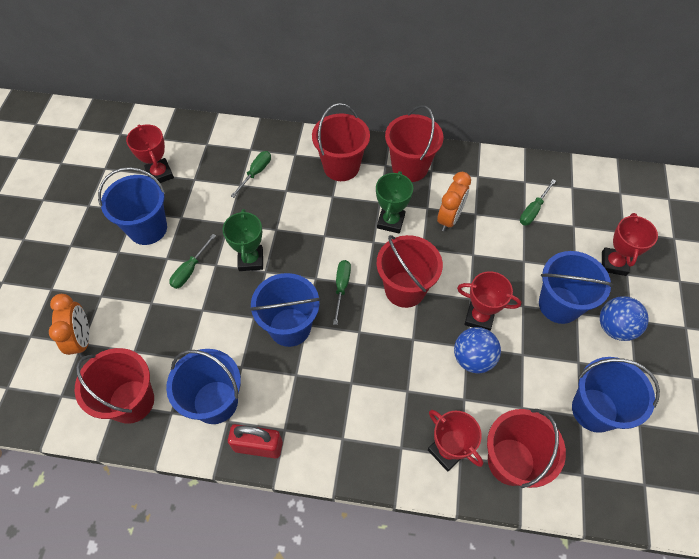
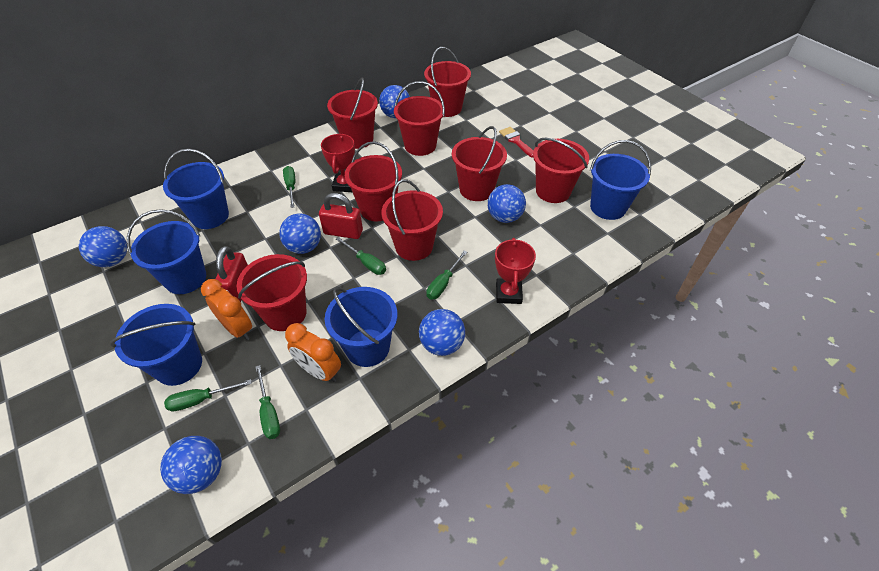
blue ball: 2 -> 6
green screwdriver: 4 -> 5
green trophy: 2 -> 0
red brush: 0 -> 1
red bucket: 5 -> 8
red padlock: 1 -> 2
red trophy: 4 -> 2

